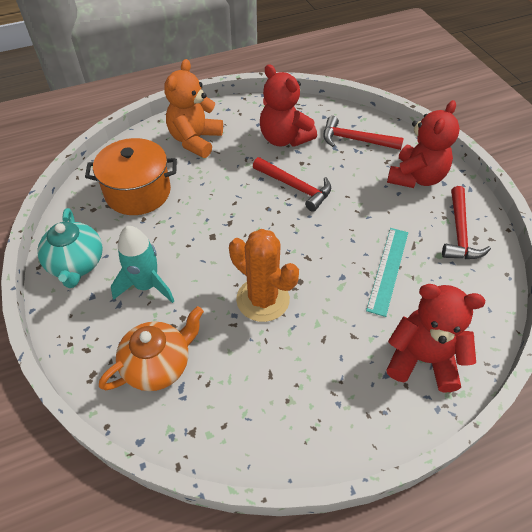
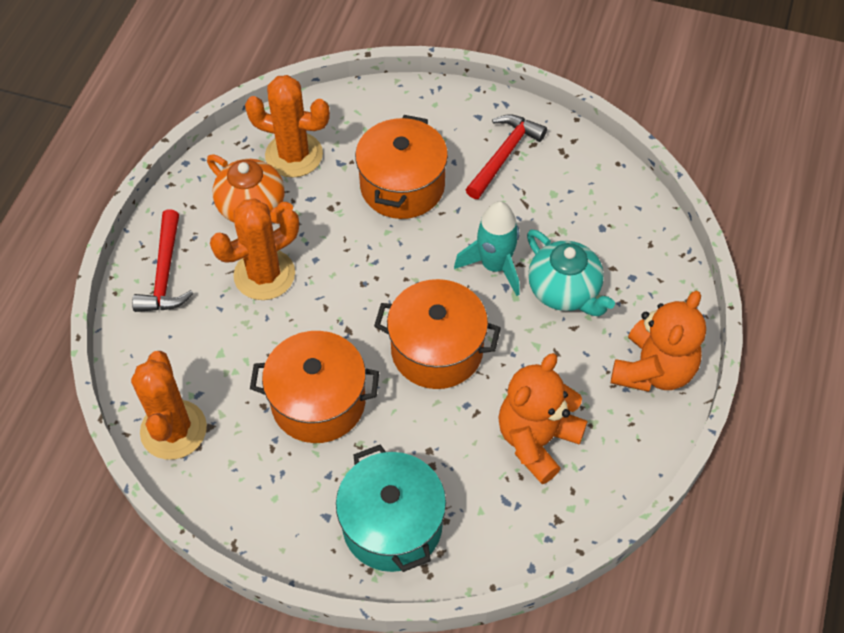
orange cactus: 1 -> 3
orange pot: 1 -> 3
orange teddy bear: 1 -> 2
red hammer: 3 -> 2
red teddy bear: 3 -> 0
turquoise pot: 0 -> 1
turquoise ruler: 1 -> 0

